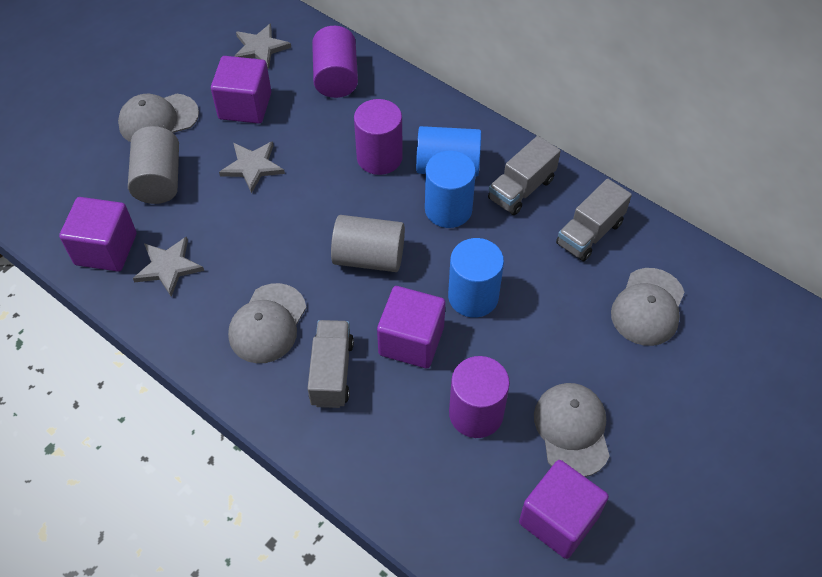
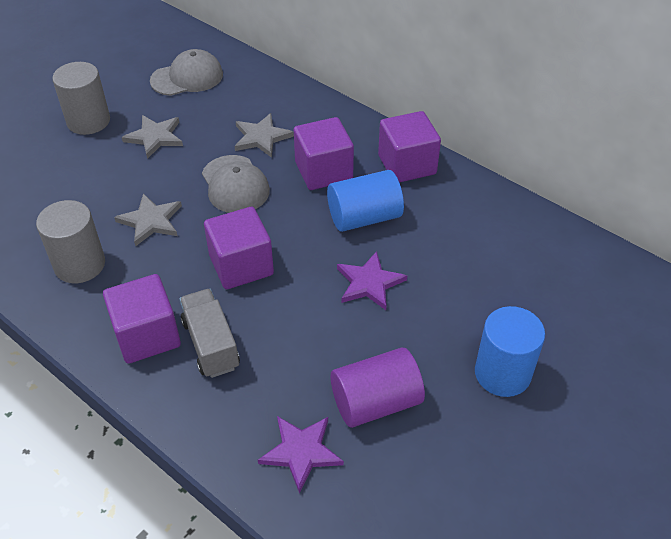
blue cylinder: 3 -> 2
grey cap: 4 -> 2
grey truck: 3 -> 1
purple cylinder: 3 -> 1
purple star: 0 -> 2

